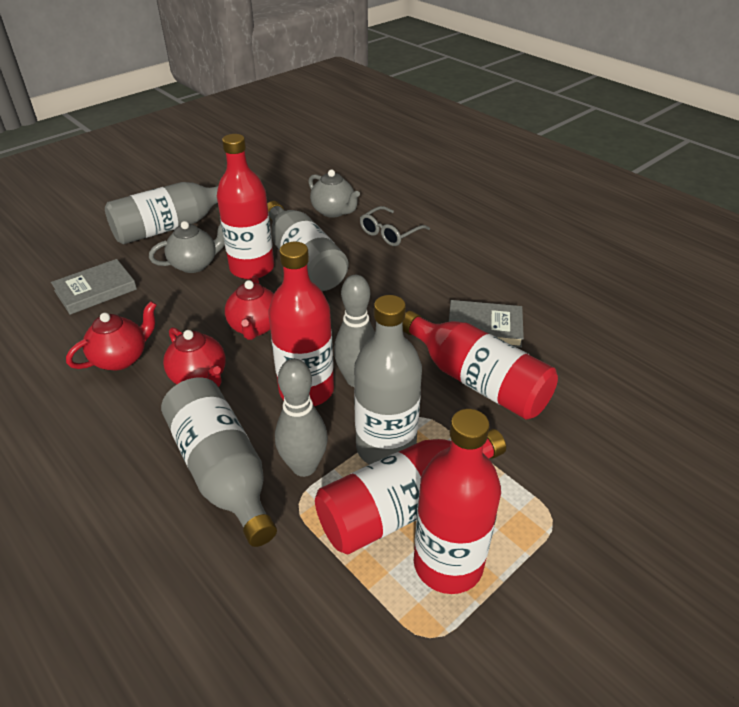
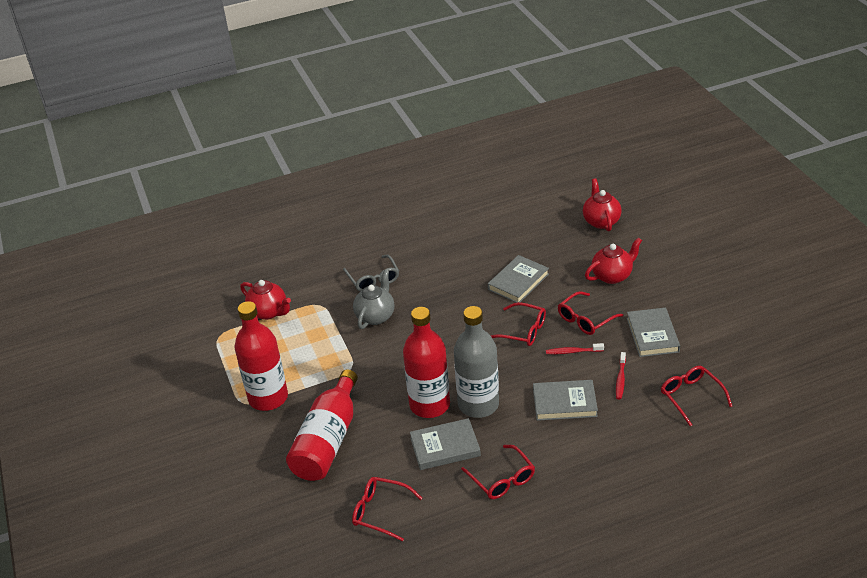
grey book: 2 -> 4
grey bottle: 4 -> 1
grey bowling pin: 2 -> 0
grey teapot: 2 -> 1
red bottle: 5 -> 3
red glasses: 0 -> 5
red toothbrush: 0 -> 2

